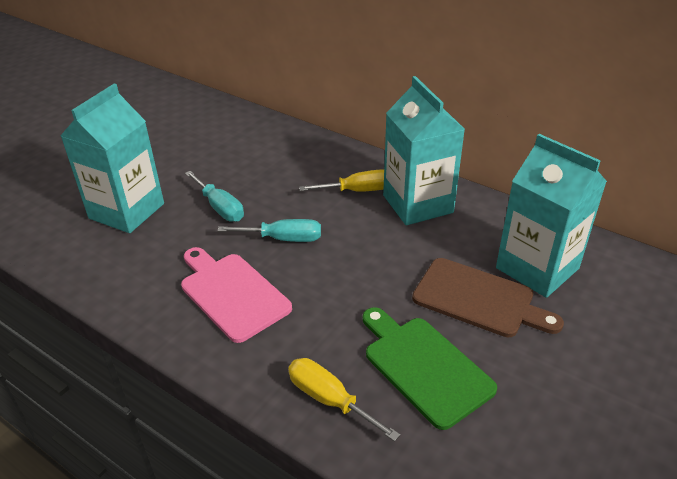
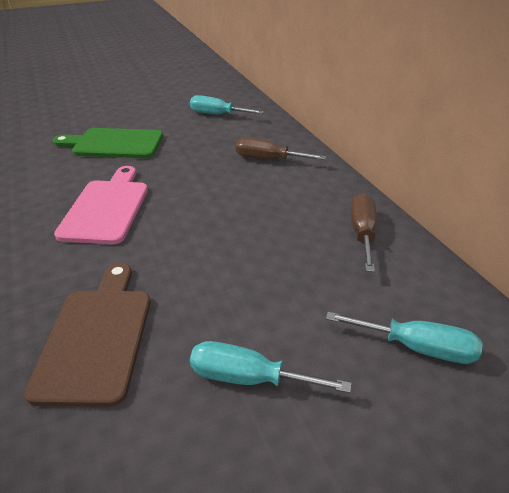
brown screwdriver: 0 -> 2
turquoise carton: 3 -> 0
turquoise screwdriver: 2 -> 3
yellow screwdriver: 2 -> 0

